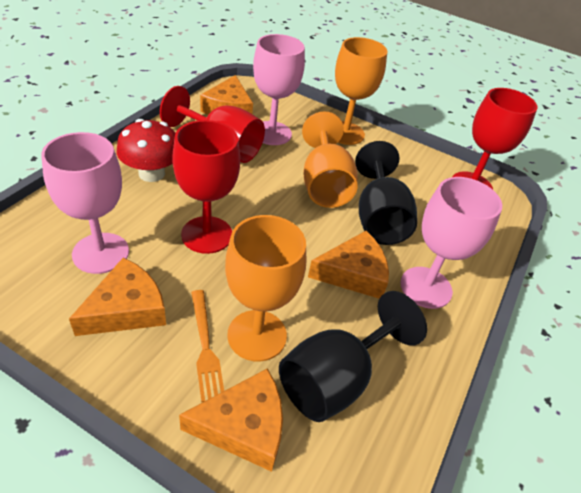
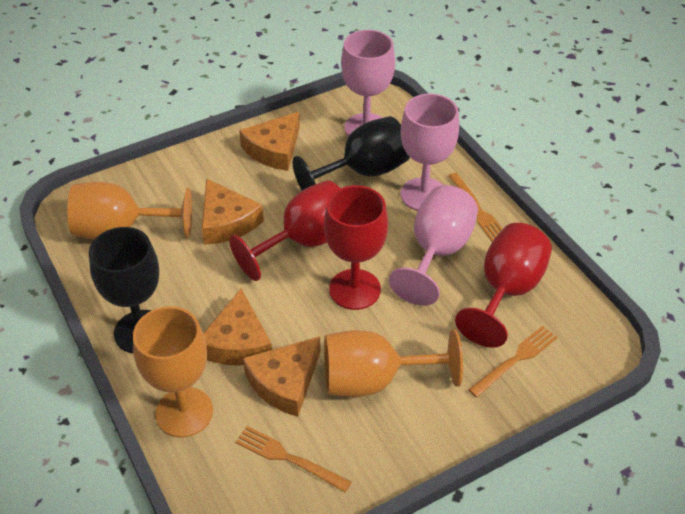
orange fork: 1 -> 3
red mushroom: 1 -> 0

